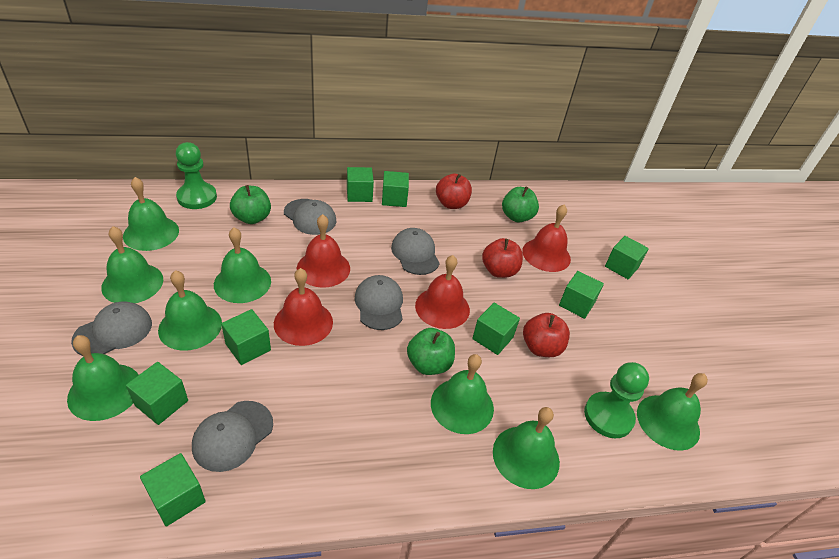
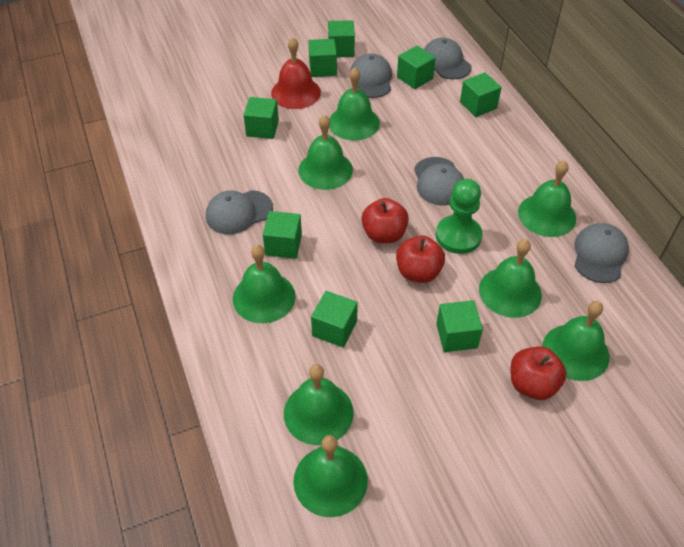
green apple: 3 -> 0
green pawn: 2 -> 1
red bell: 4 -> 1

